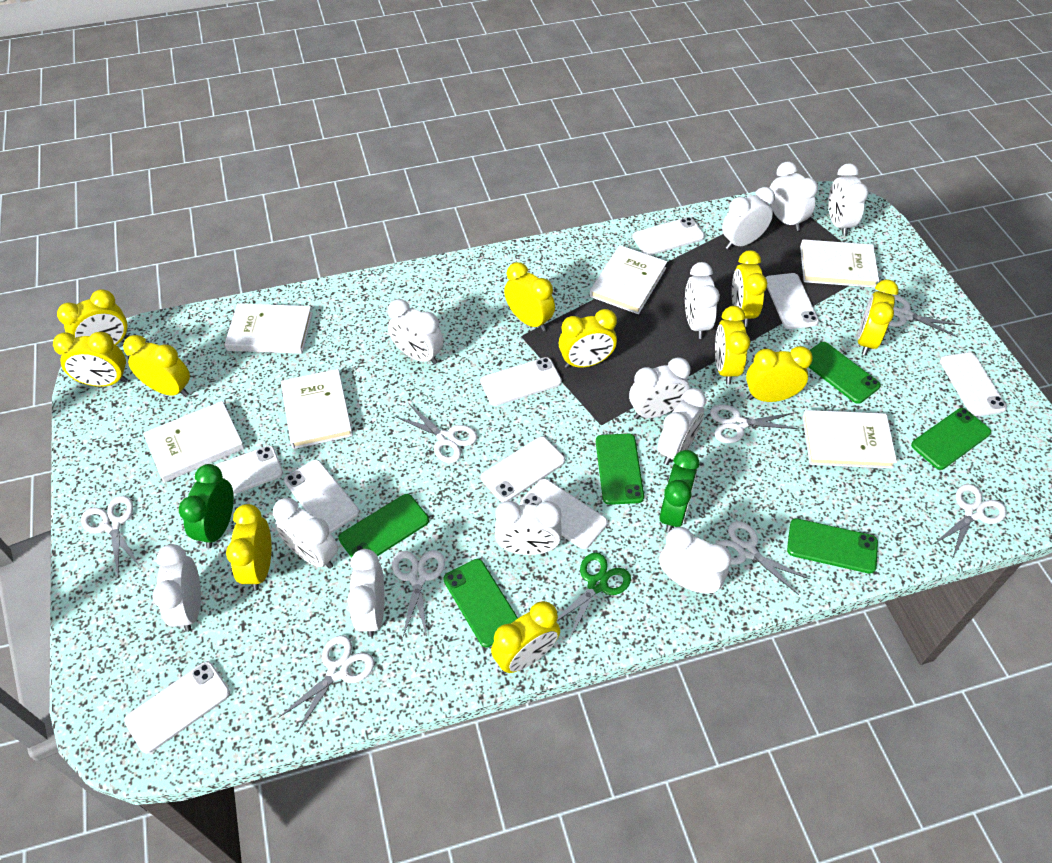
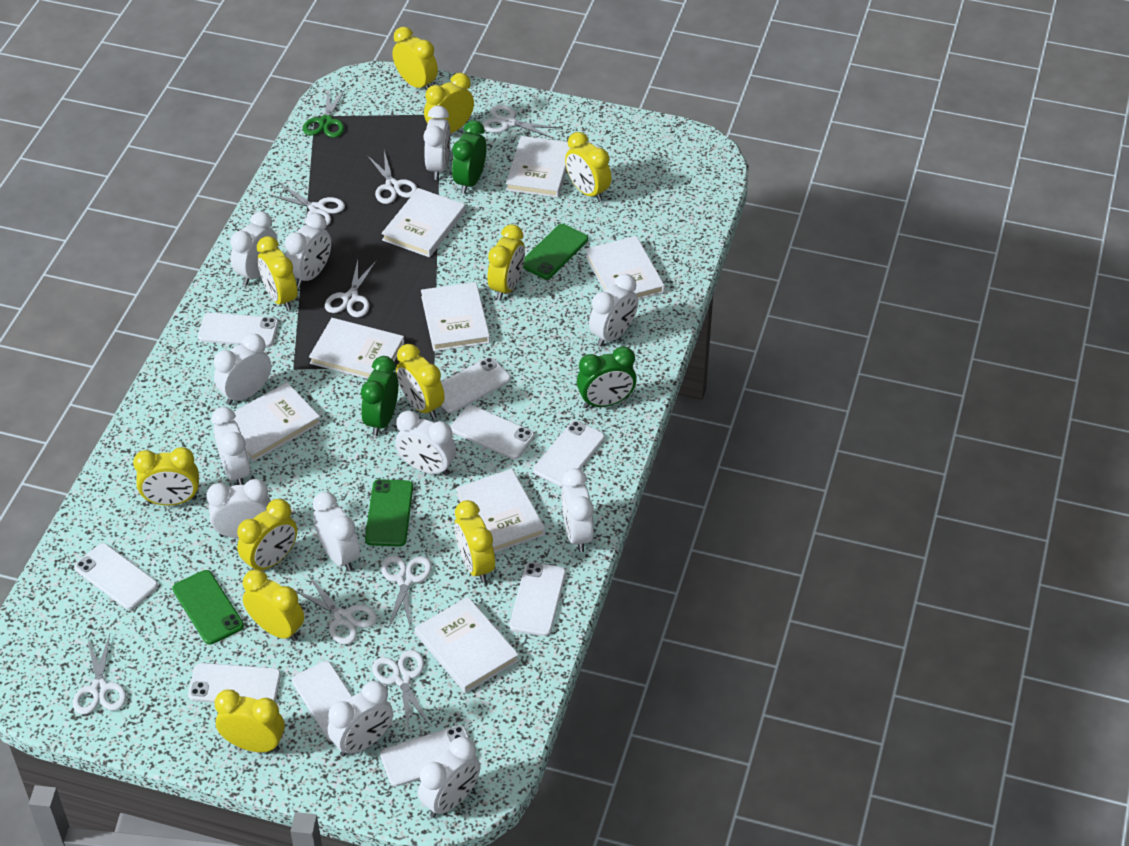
green clock: 2 -> 3
green phone: 6 -> 3
white book: 6 -> 8

